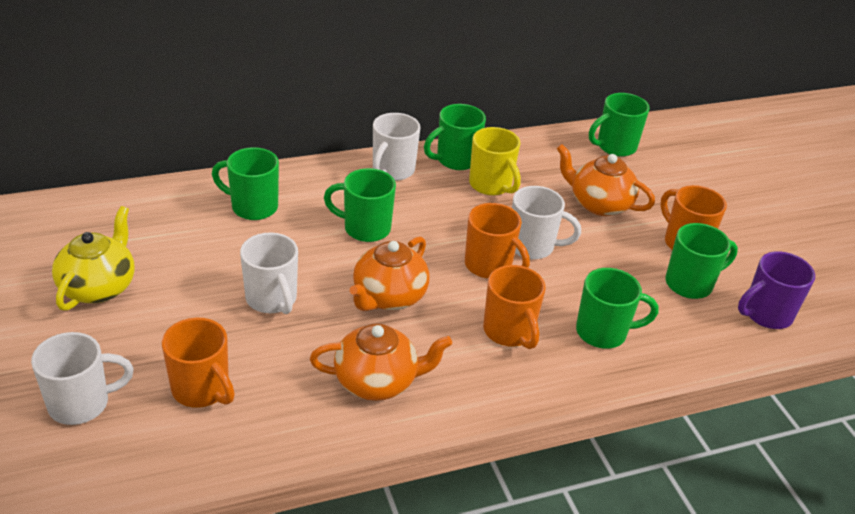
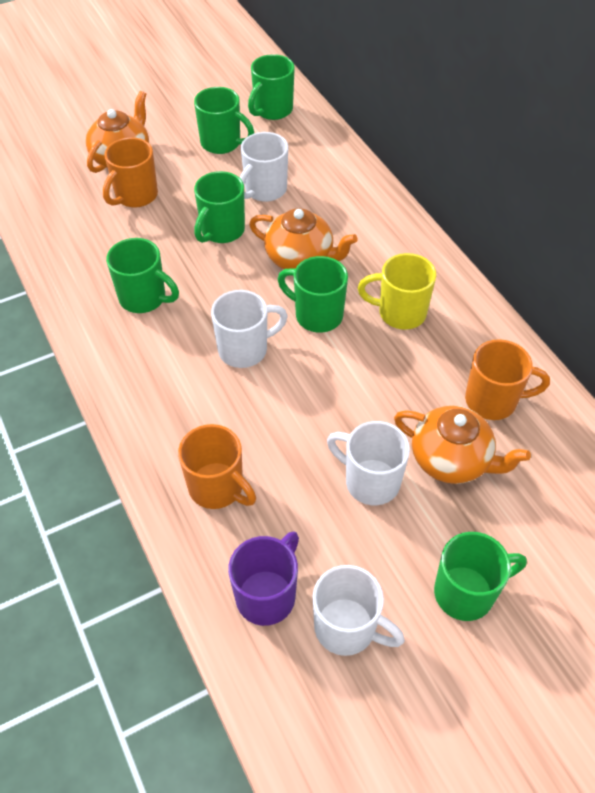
orange mug: 4 -> 3
yellow teapot: 1 -> 0

